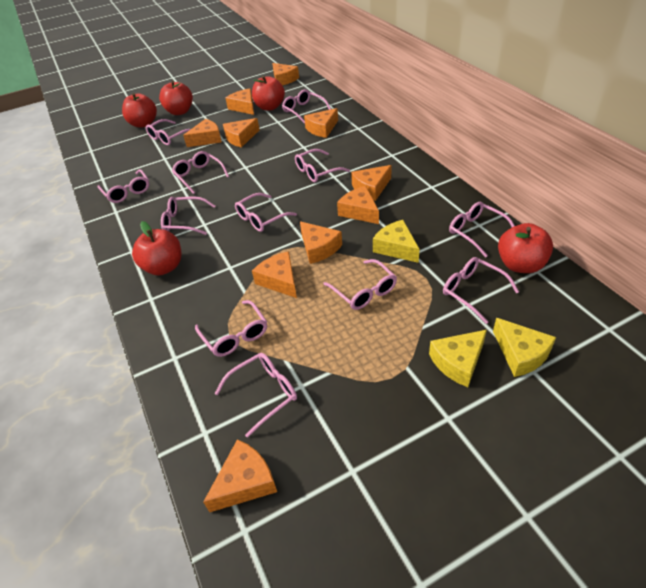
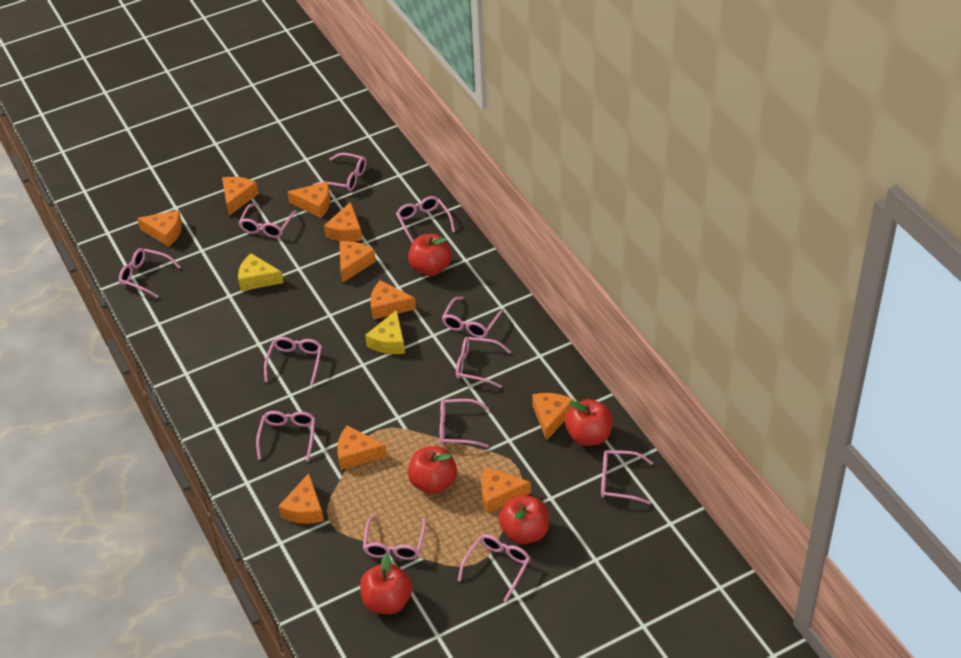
yellow cheese: 3 -> 2

